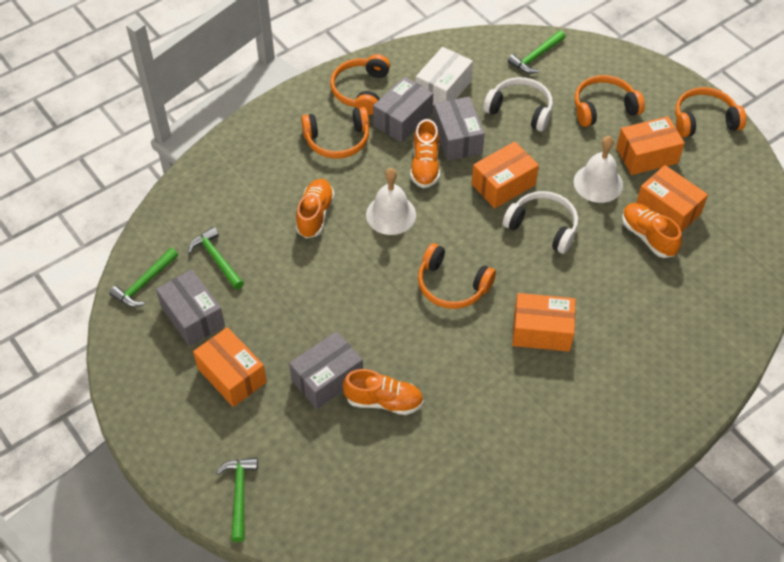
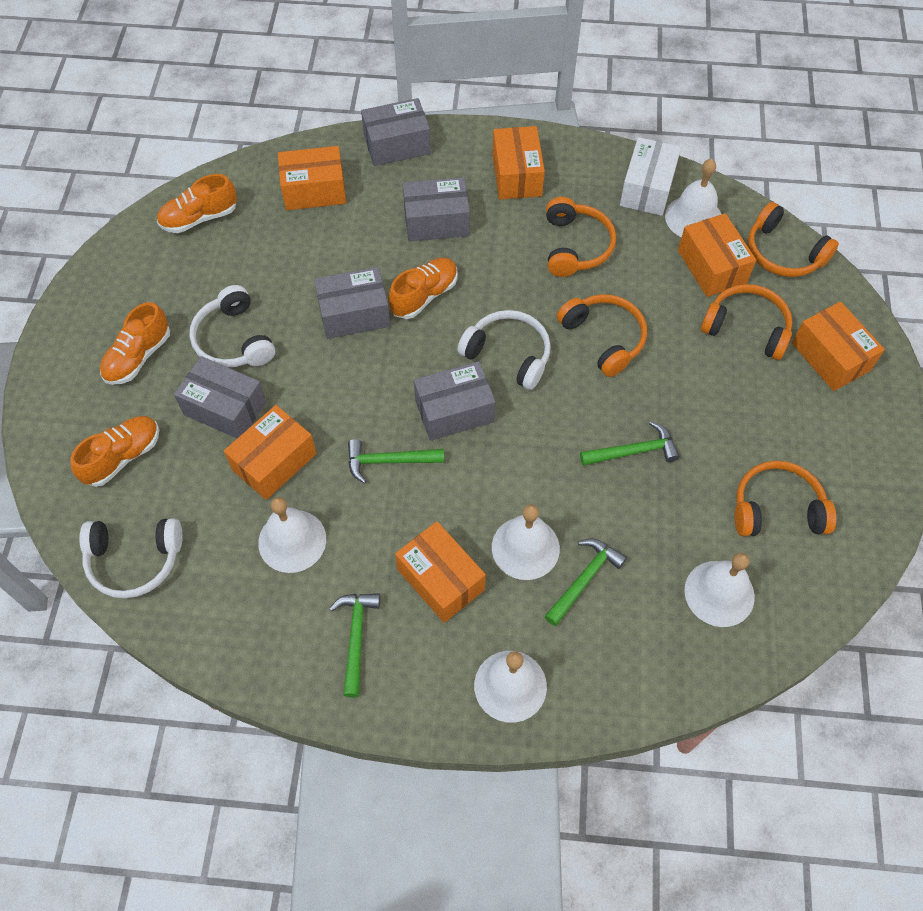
grey box: 4 -> 5
orange box: 5 -> 6
white bell: 2 -> 5
white headphones: 2 -> 3

